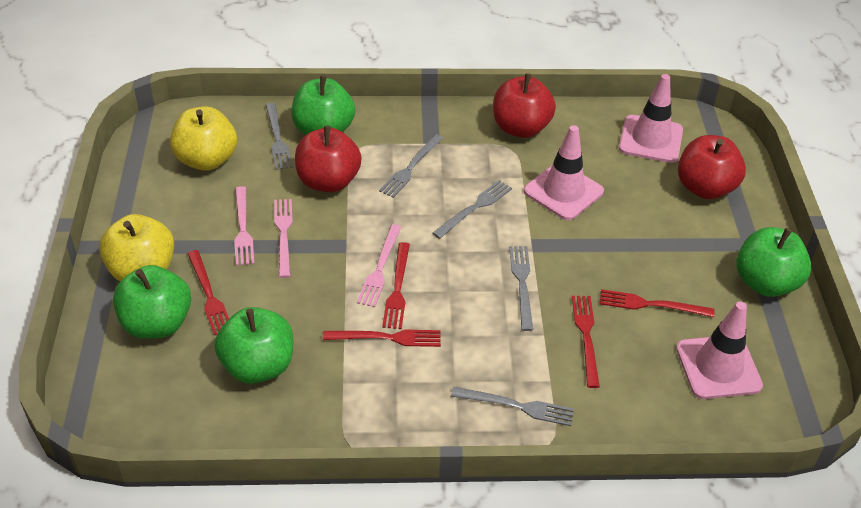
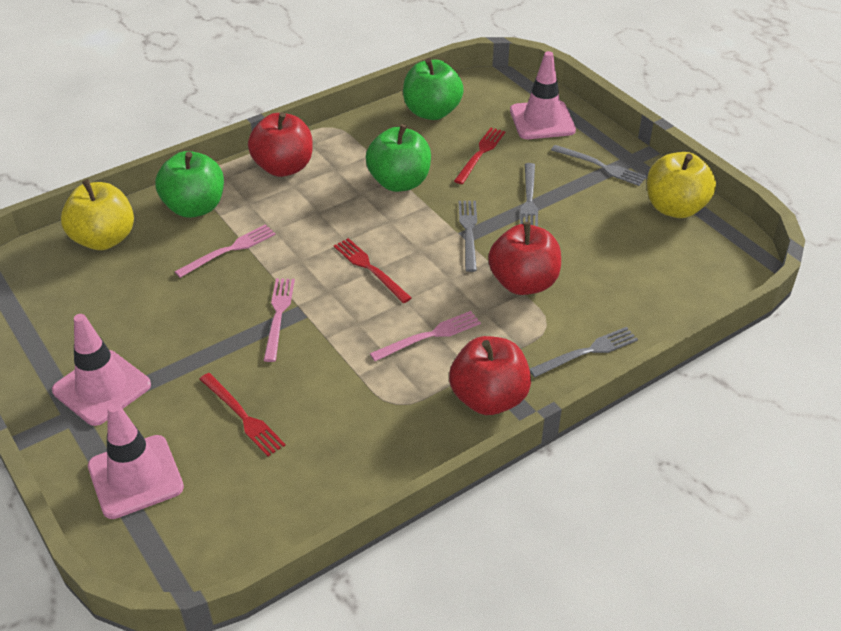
green apple: 4 -> 3
grey fork: 5 -> 4
red fork: 5 -> 3

